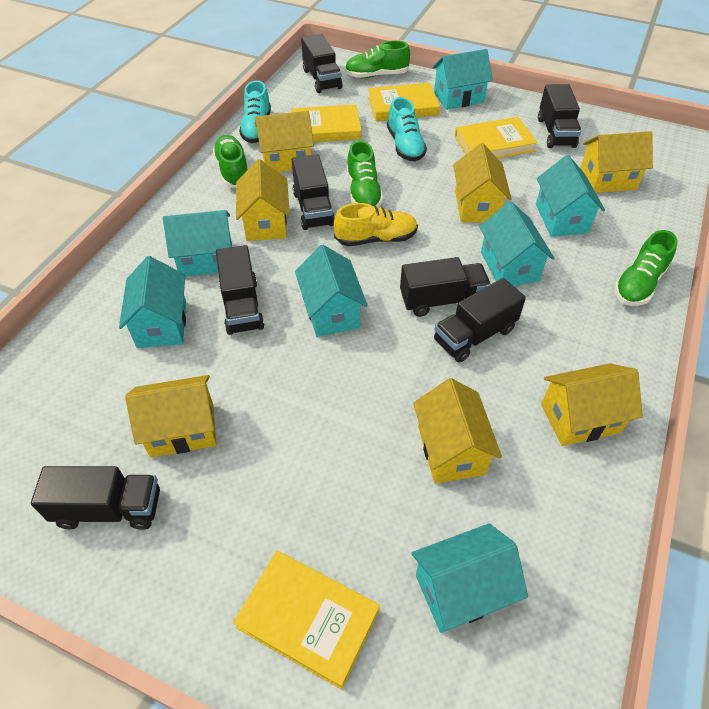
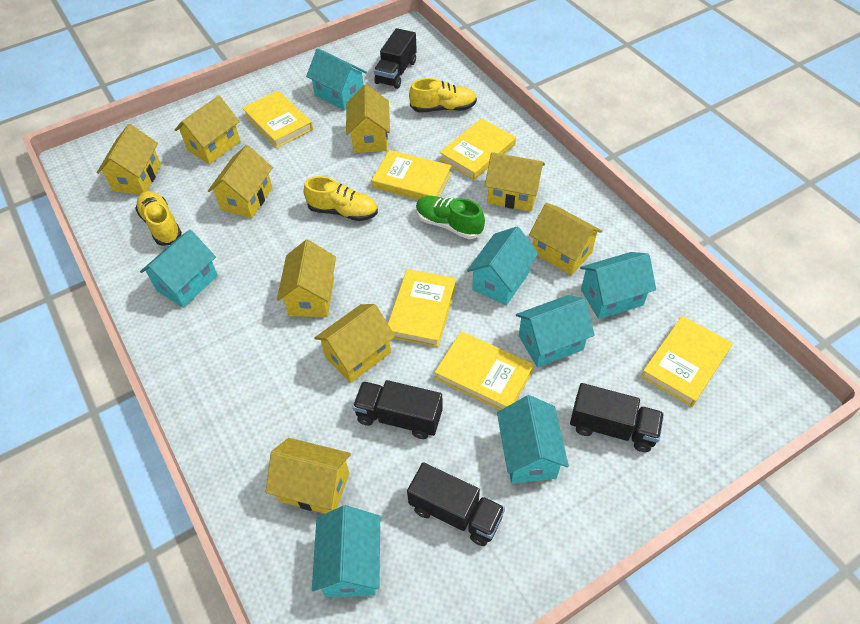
black truck: 7 -> 4
green shoe: 4 -> 1
turquoise shoe: 2 -> 0
yellow book: 4 -> 6
yellow house: 7 -> 9
yellow shoe: 1 -> 3

